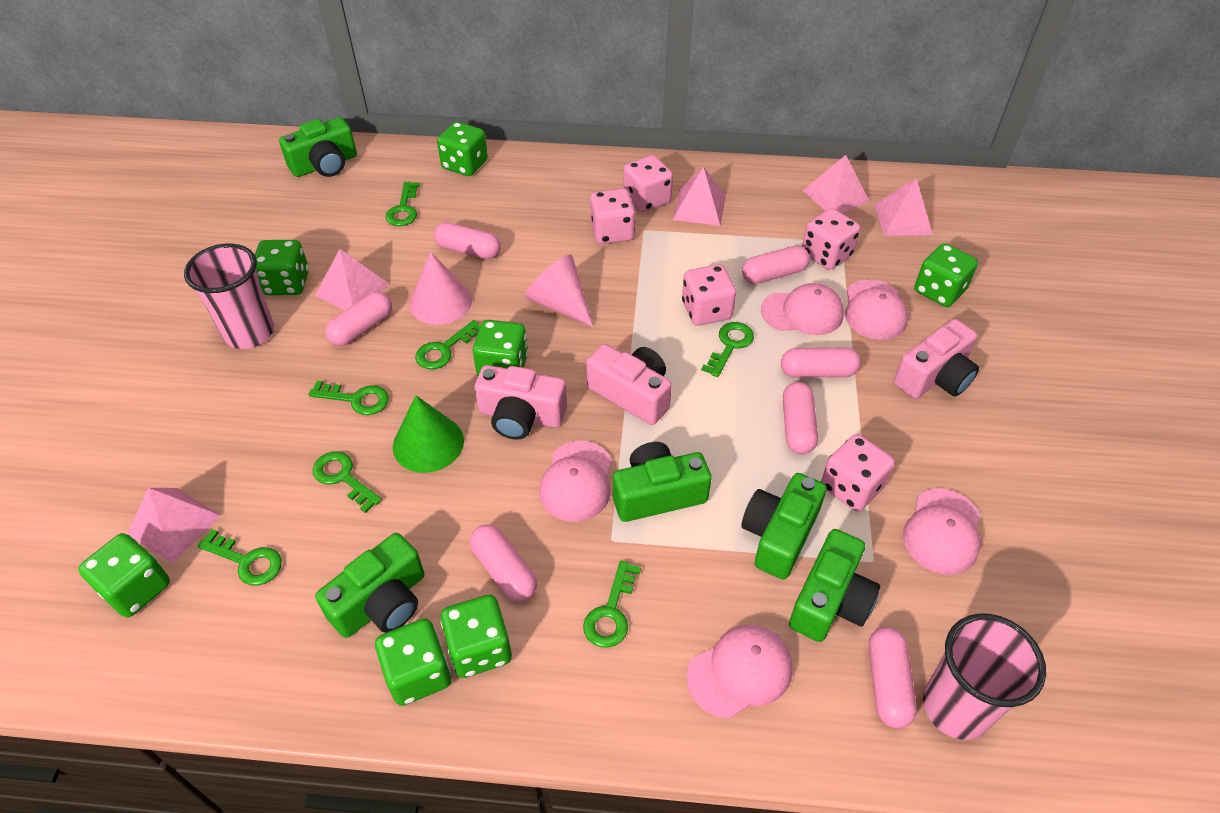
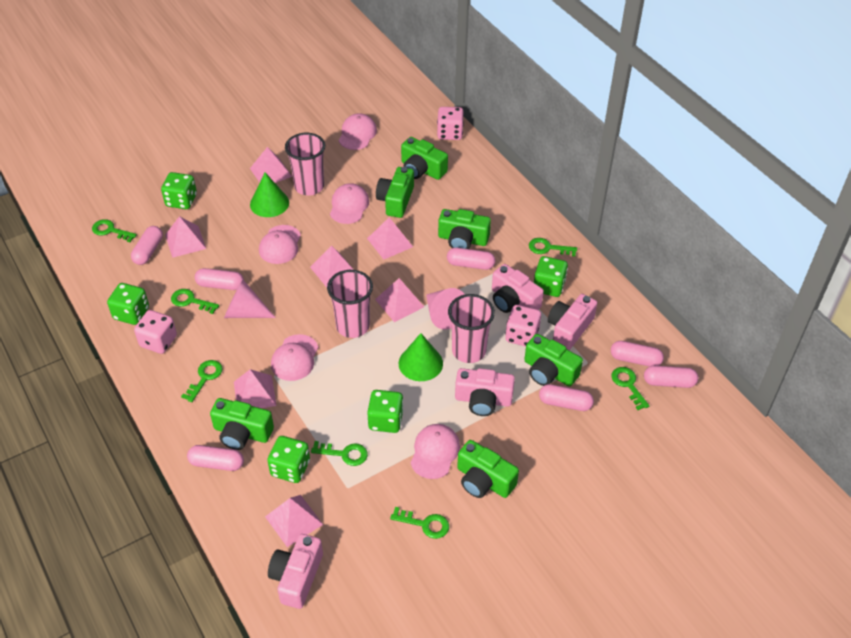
green camera: 5 -> 6
green cone: 1 -> 2
green dice: 7 -> 5
pink camera: 3 -> 4
pink cup: 2 -> 3
pink dice: 5 -> 3
pink pyramid: 5 -> 7

